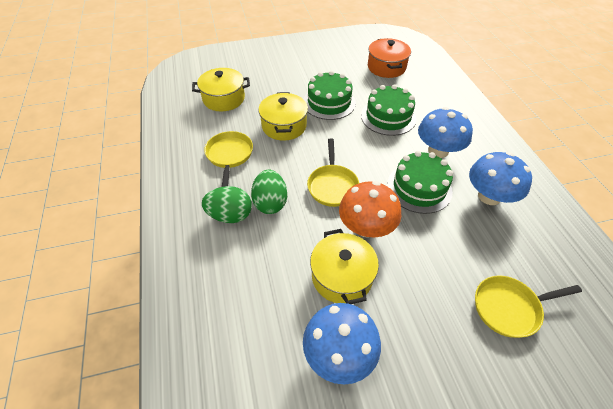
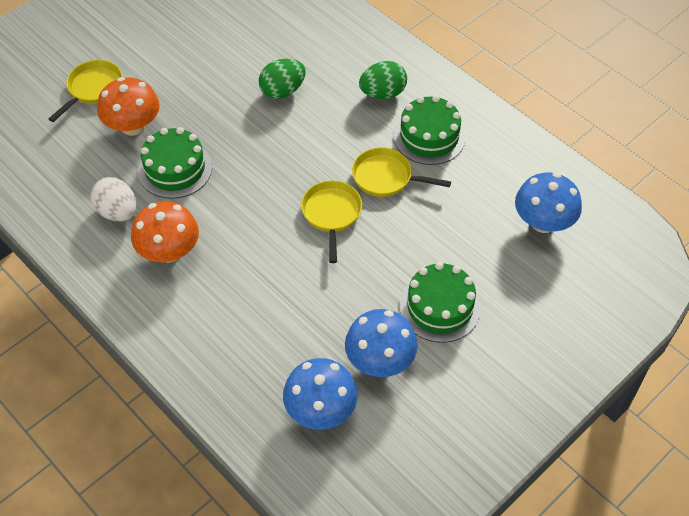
orange mushroom: 1 -> 2
orange pot: 1 -> 0
white egg: 0 -> 1
yellow pot: 3 -> 0

